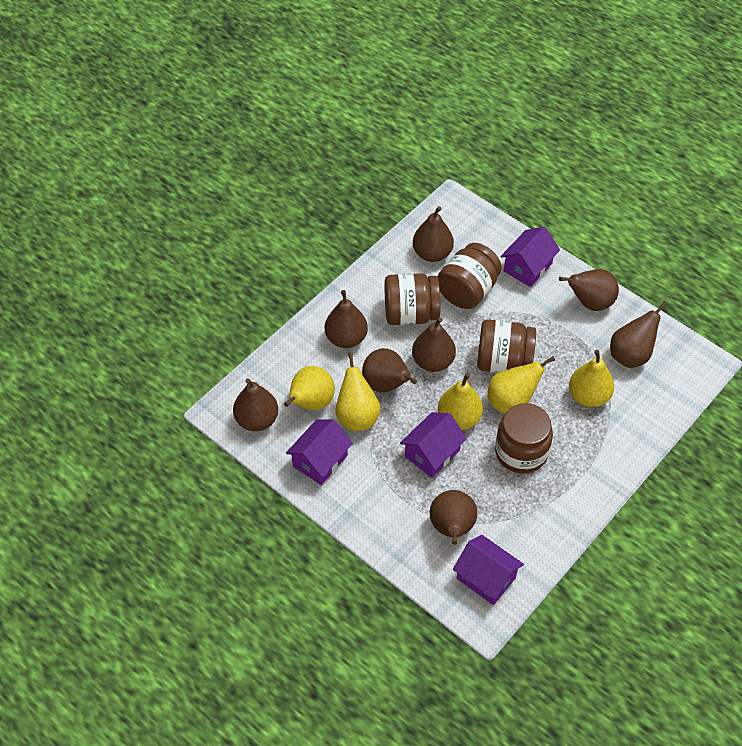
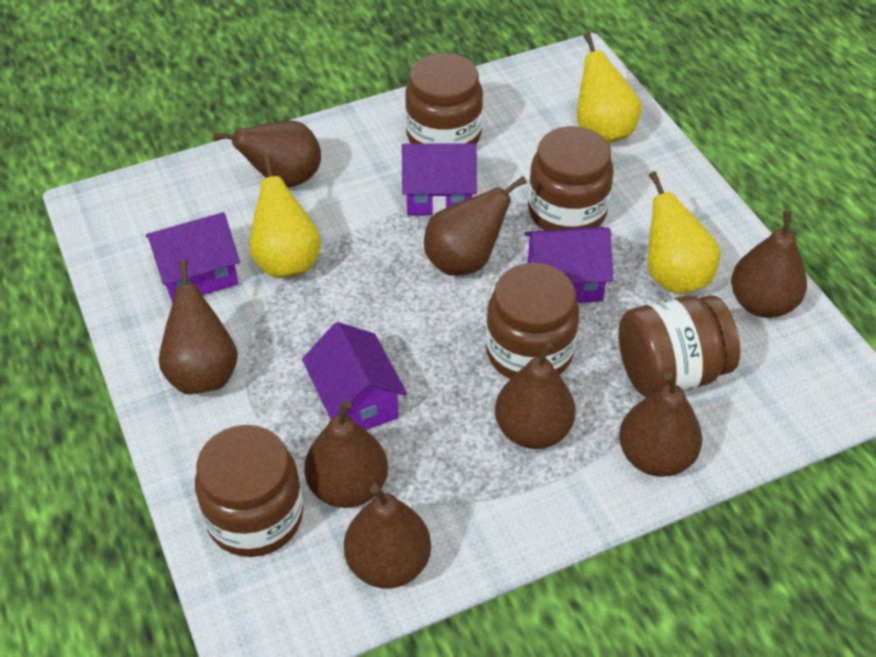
brown jar: 4 -> 5
yellow pear: 5 -> 3

